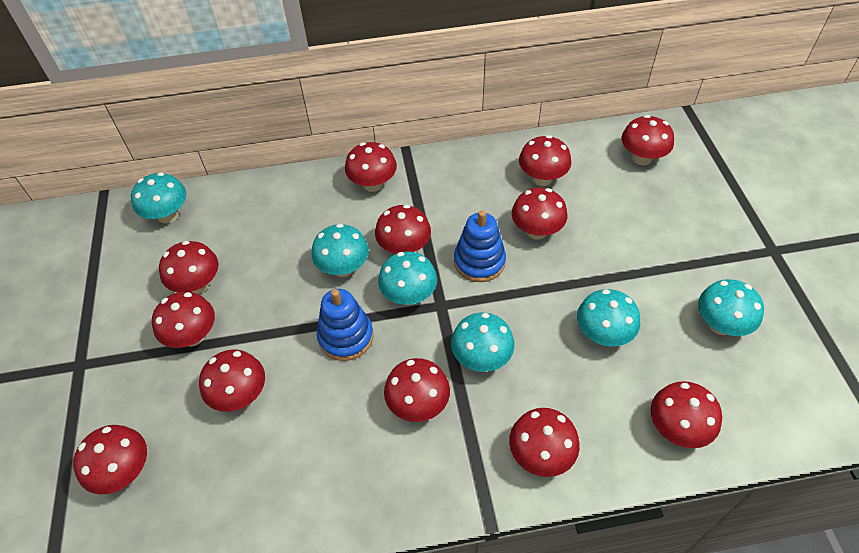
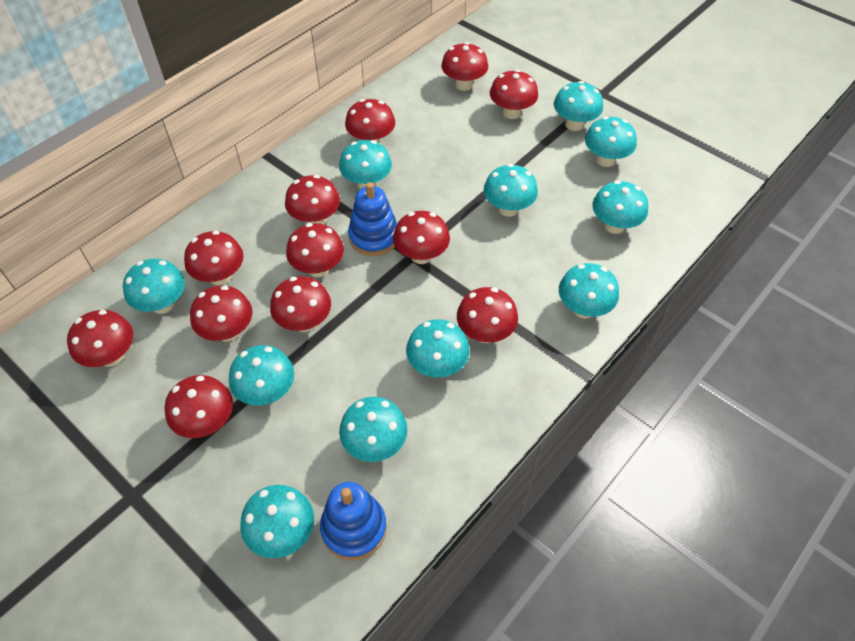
turquoise mushroom: 6 -> 11

